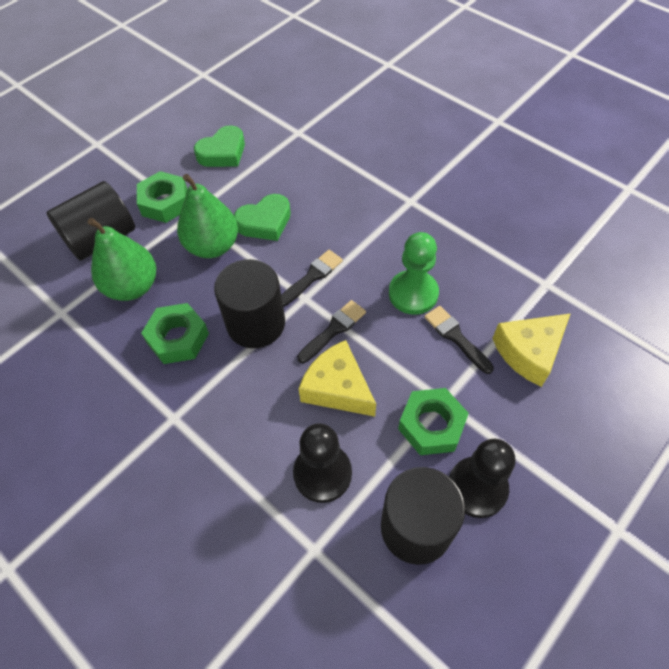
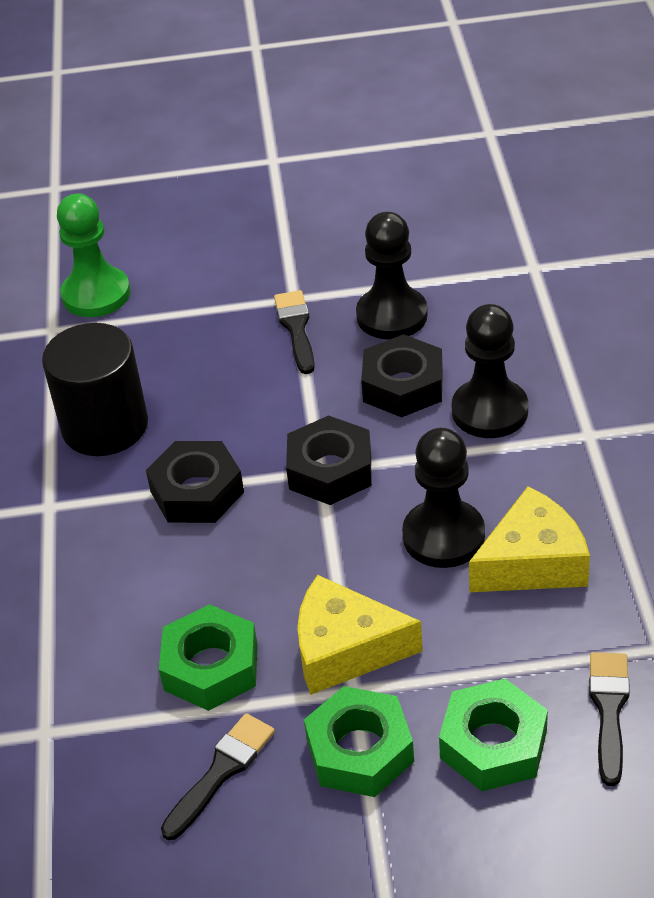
black cylinder: 3 -> 1
black nut: 0 -> 3
black pawn: 2 -> 3
green heart: 2 -> 0
green pear: 2 -> 0

